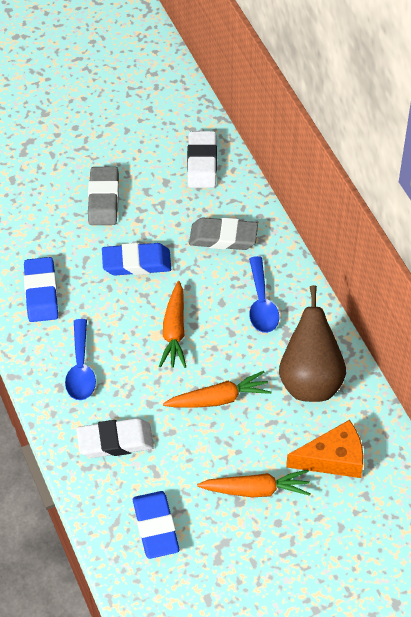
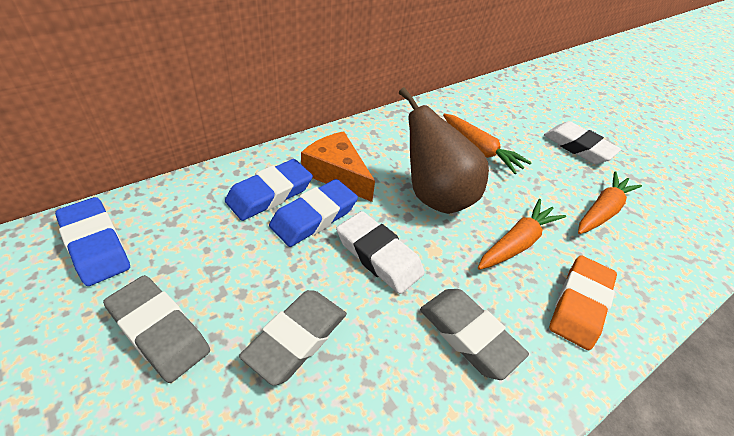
blue spoon: 2 -> 0
grey eraser: 2 -> 3
orange eraser: 0 -> 1

